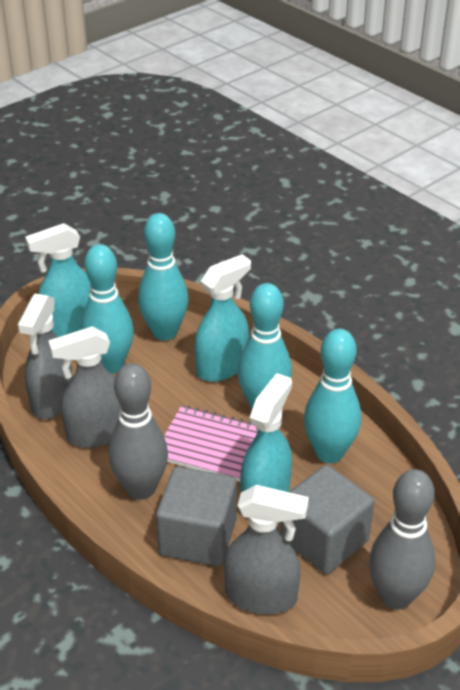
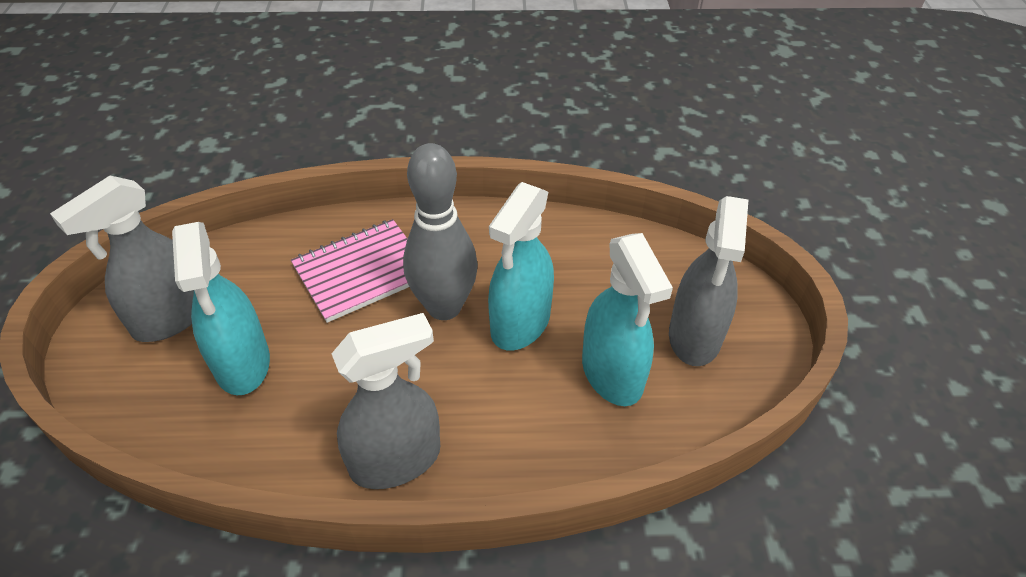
grey bowling pin: 2 -> 1
grey cube: 2 -> 0
turquoise bowling pin: 4 -> 0

